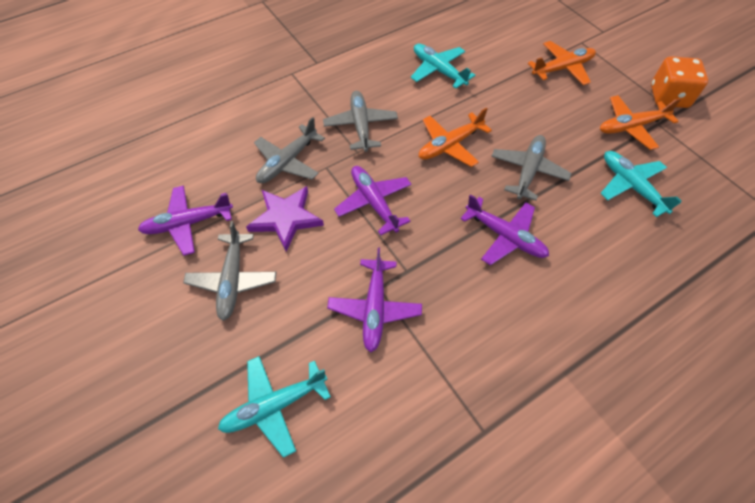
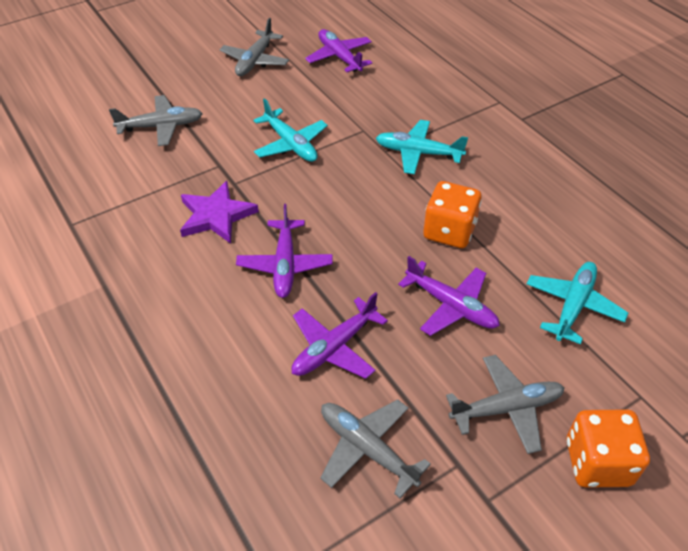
orange dice: 1 -> 2
orange plane: 3 -> 0

